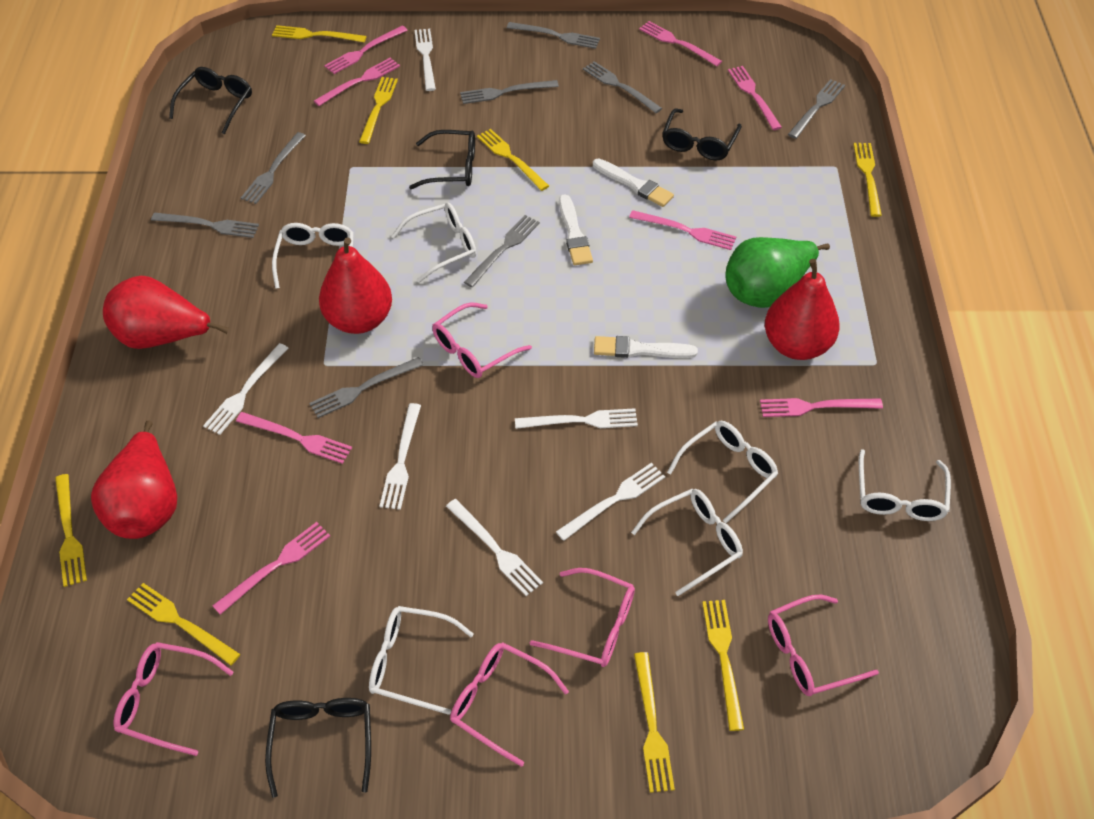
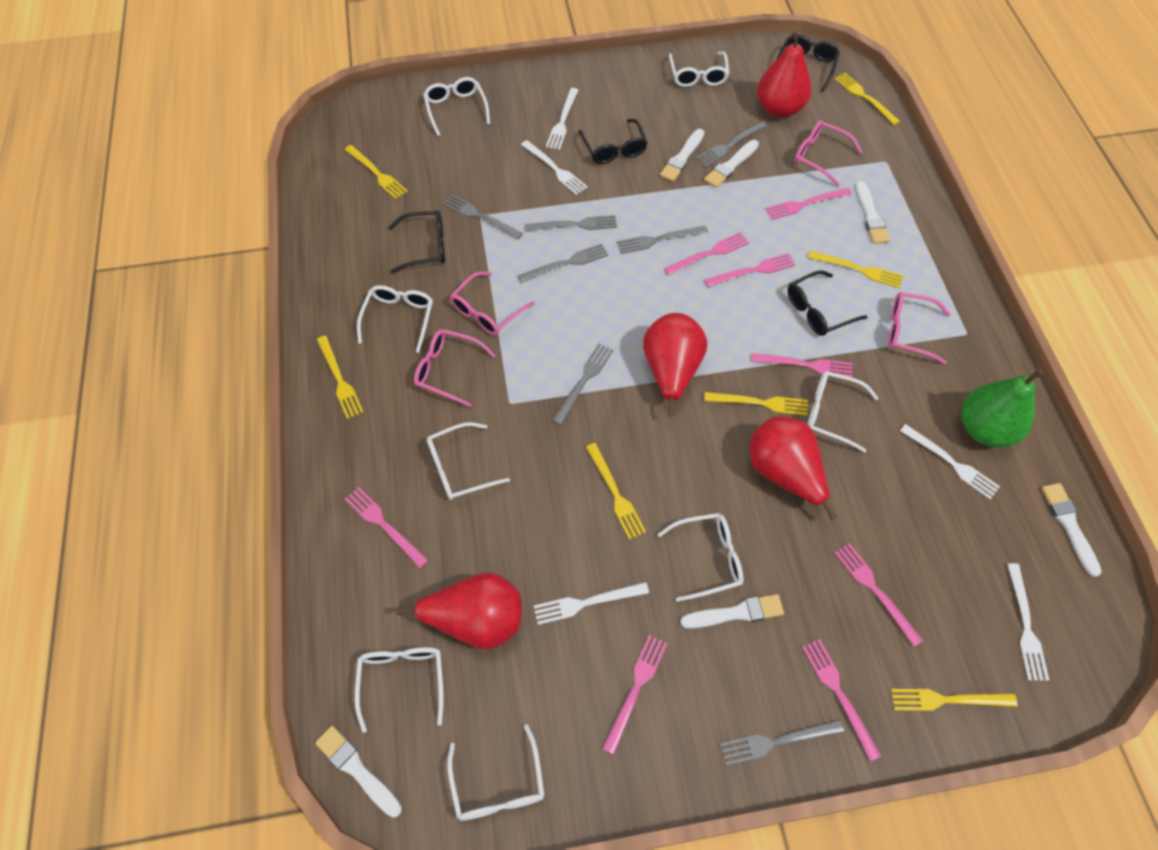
grey fork: 8 -> 7
pink glasses: 5 -> 4
white brush: 3 -> 6
white fork: 6 -> 5
white glasses: 6 -> 8
yellow fork: 8 -> 7

